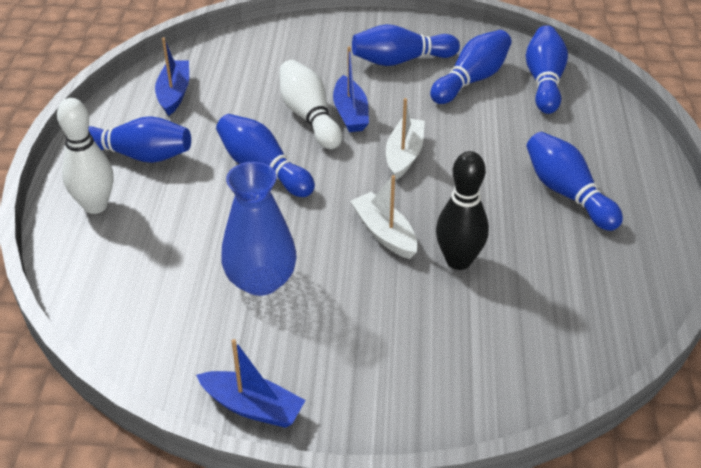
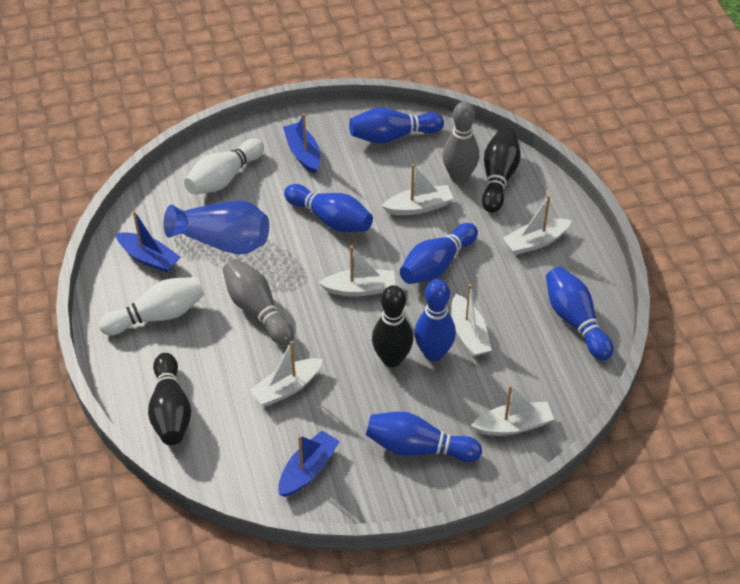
black bowling pin: 1 -> 3
grey bowling pin: 0 -> 2
white boat: 2 -> 6

